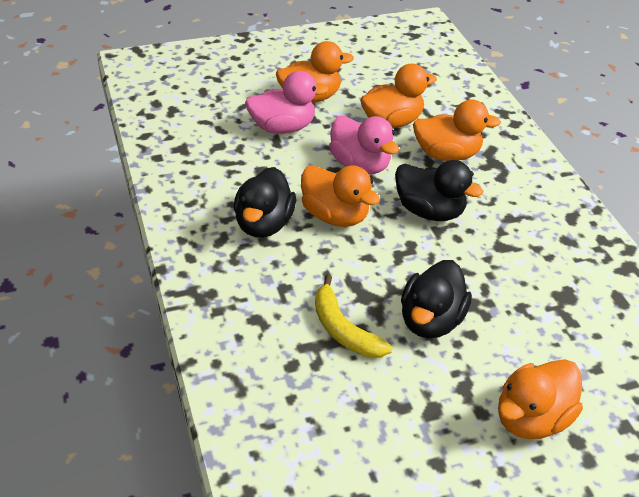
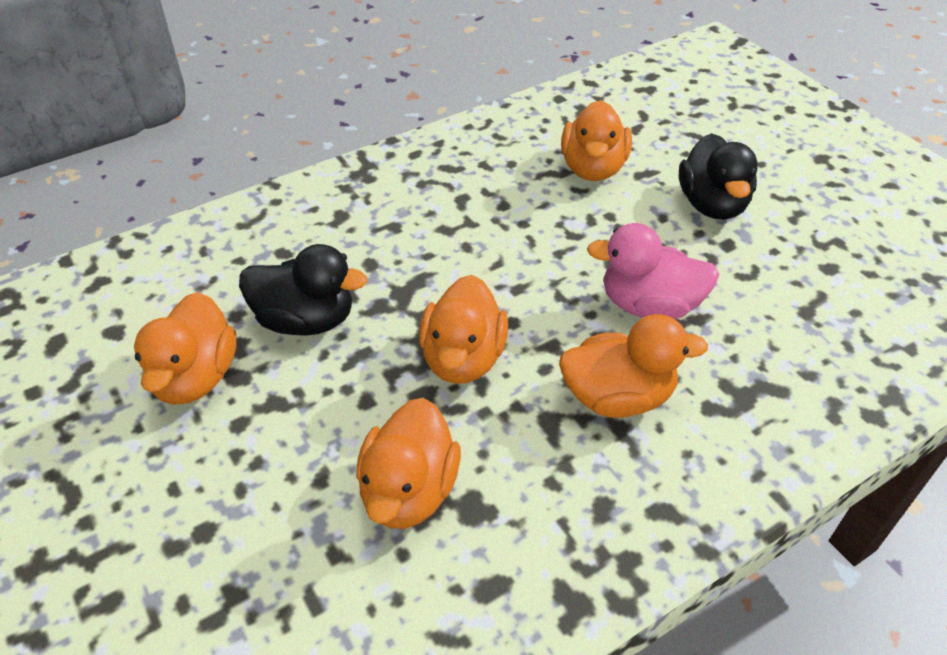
black duck: 3 -> 2
pink duck: 2 -> 1
yellow banana: 1 -> 0

